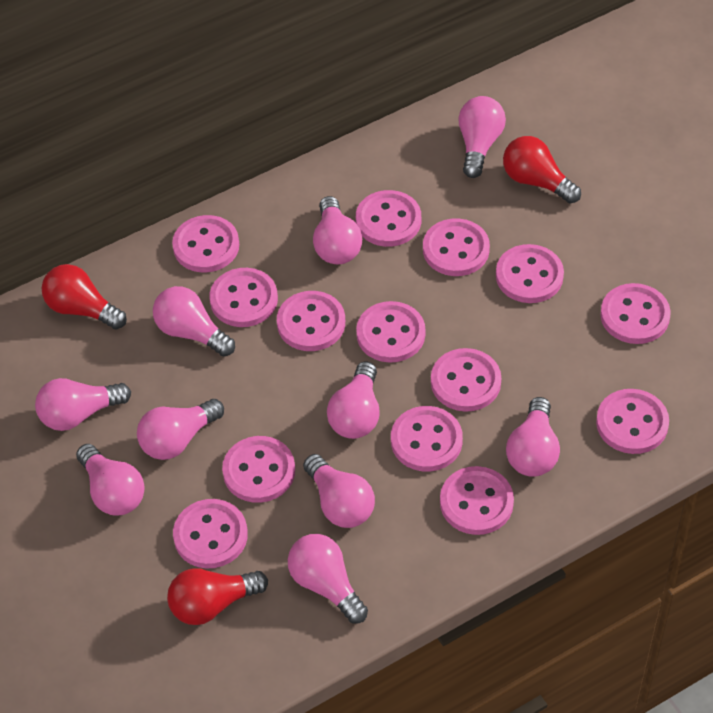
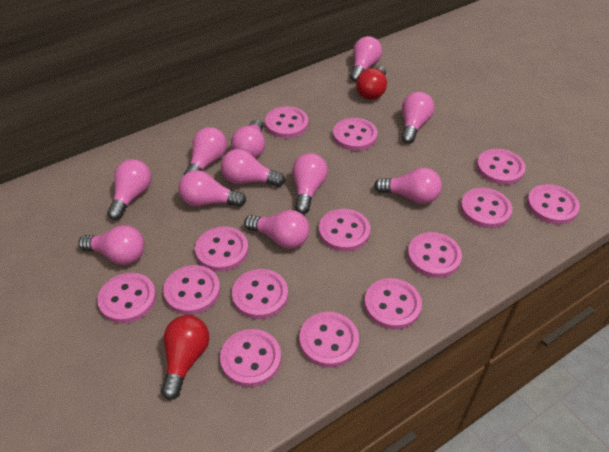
pink light bulb: 10 -> 11
red light bulb: 3 -> 2

